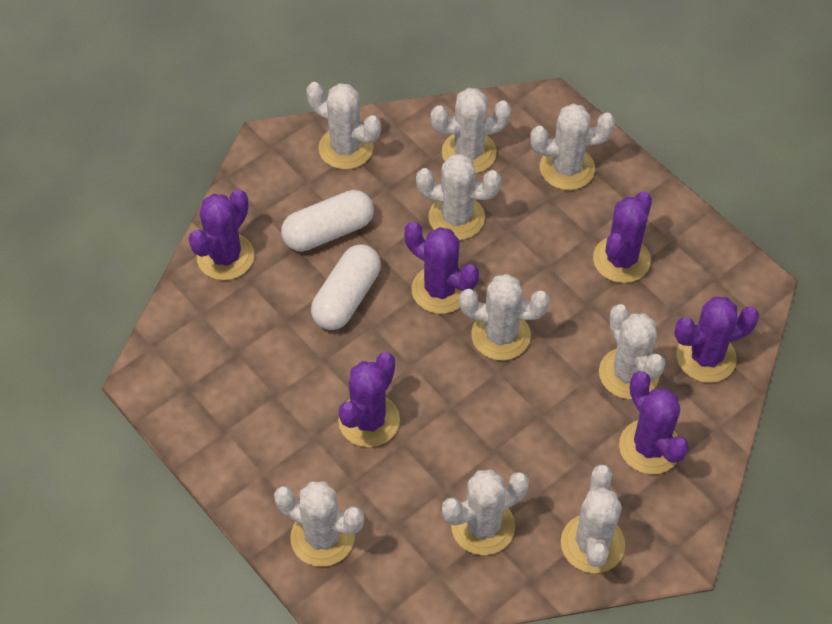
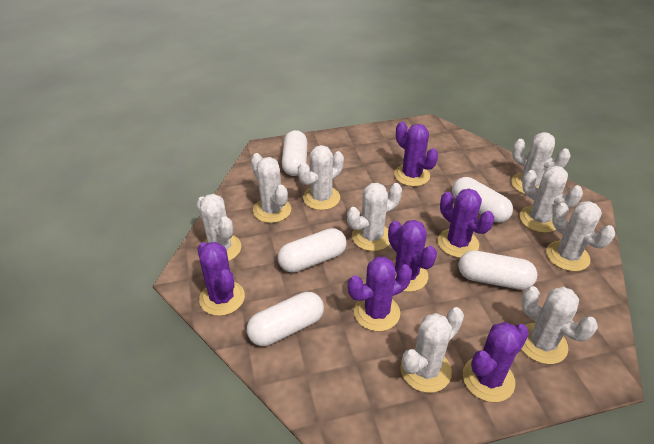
white capsule: 2 -> 5

